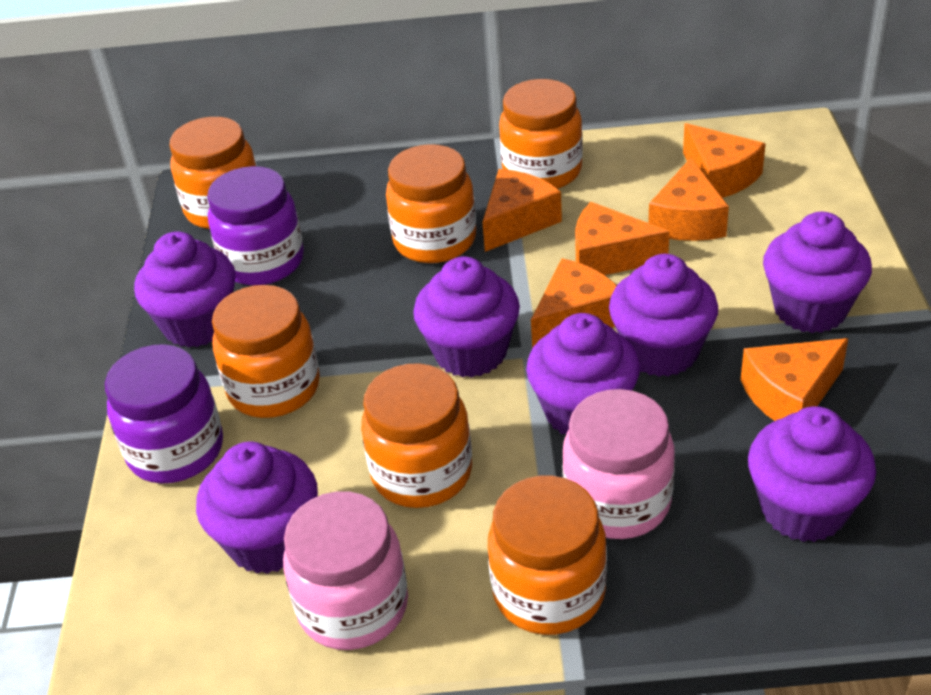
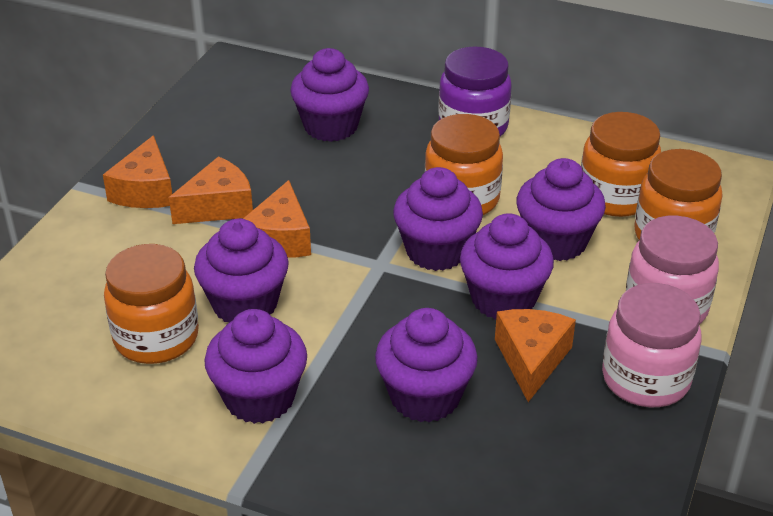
orange cheese: 6 -> 4
orange jar: 6 -> 4
purple jar: 2 -> 1

